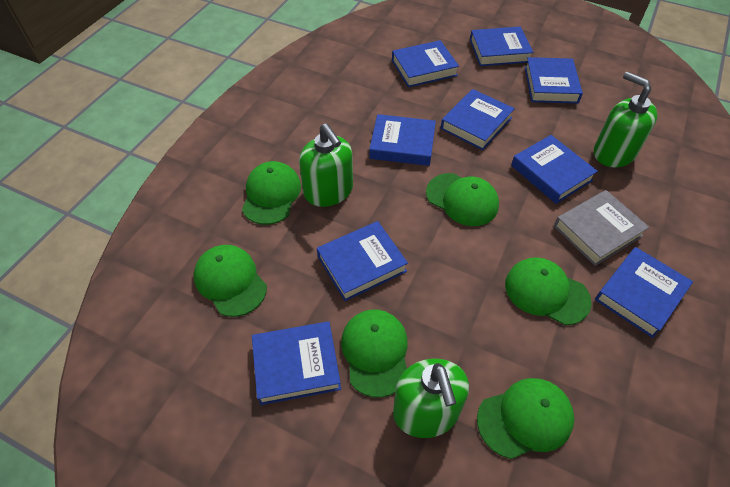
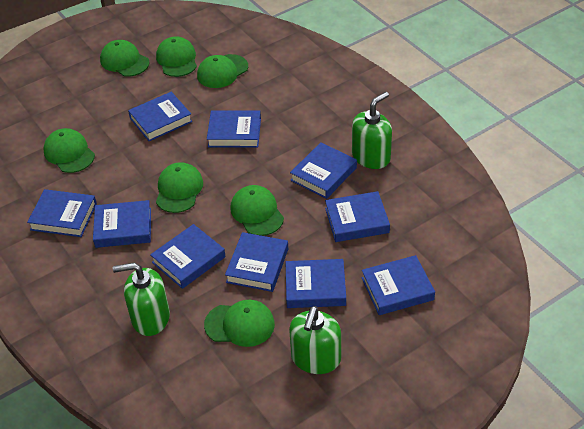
blue book: 9 -> 10
green cap: 6 -> 7
grey book: 1 -> 0

